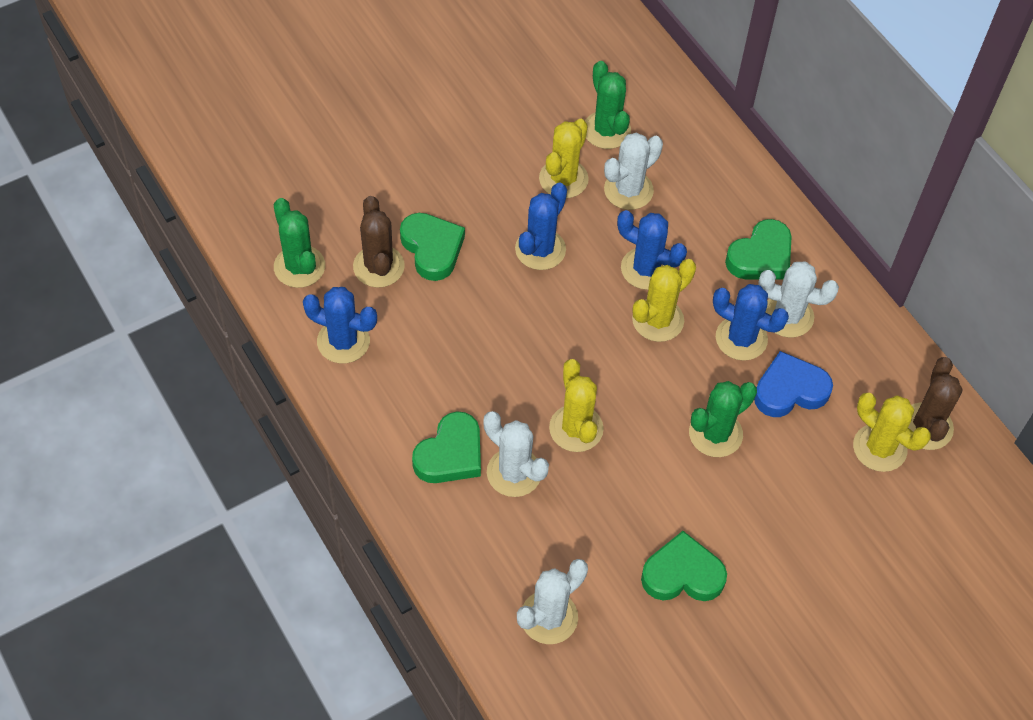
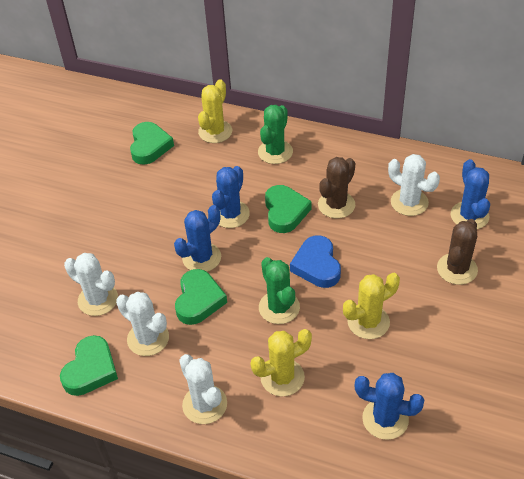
green cactus: 3 -> 2
yellow cactus: 4 -> 3

